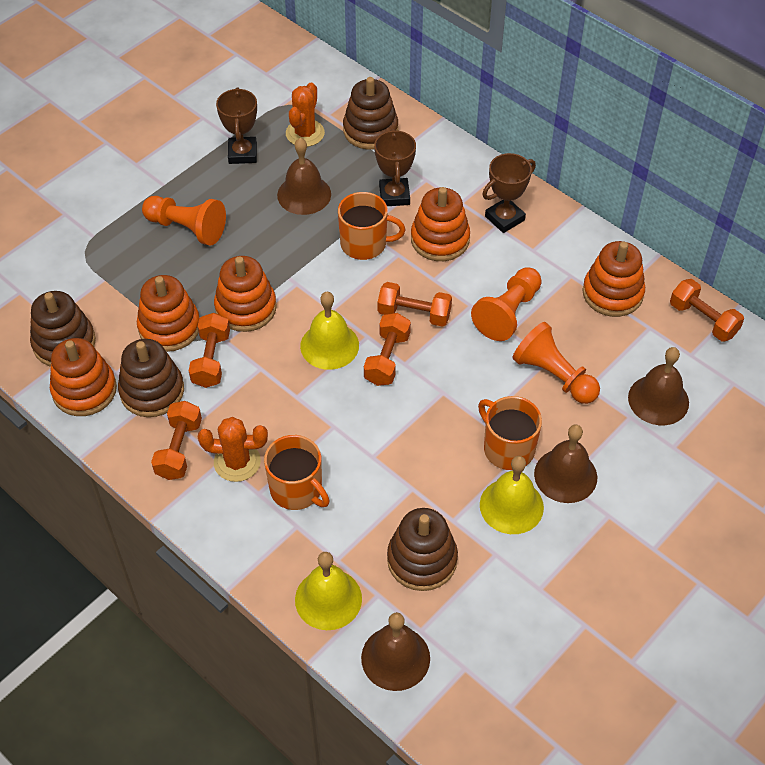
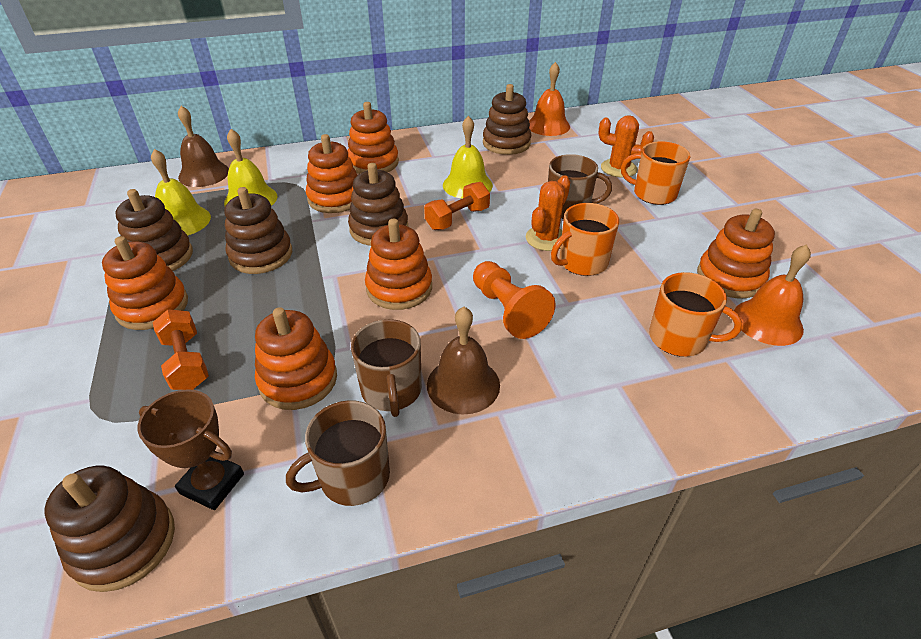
brown bell: 4 -> 2
brown mug: 0 -> 3
brown stacking toy: 4 -> 5
brown trophy: 3 -> 1
orange bell: 0 -> 2
orange dumbbell: 5 -> 2
orange pawn: 3 -> 1
orange stacking toy: 5 -> 6

